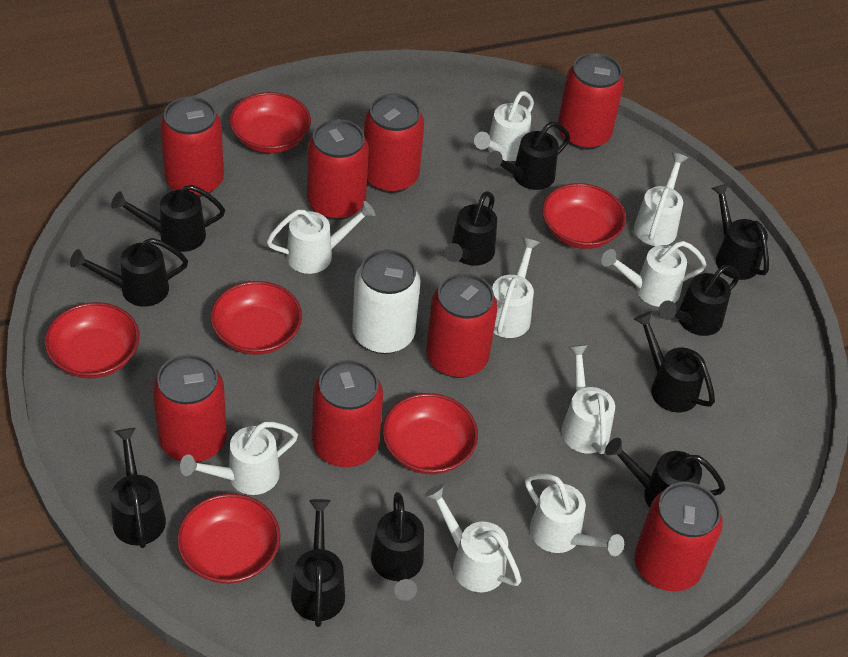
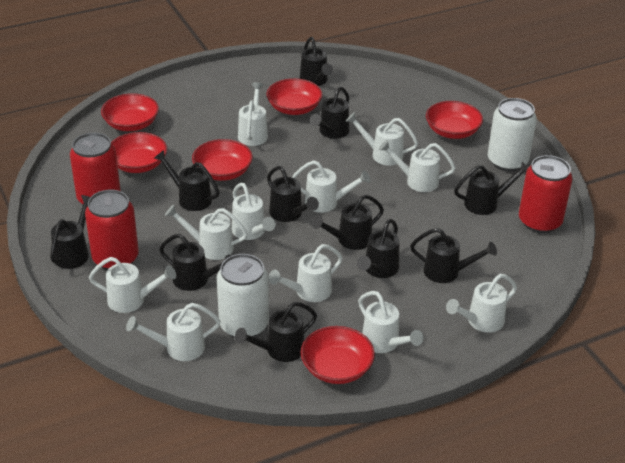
red can: 8 -> 3
white can: 1 -> 2
white watering can: 9 -> 11

